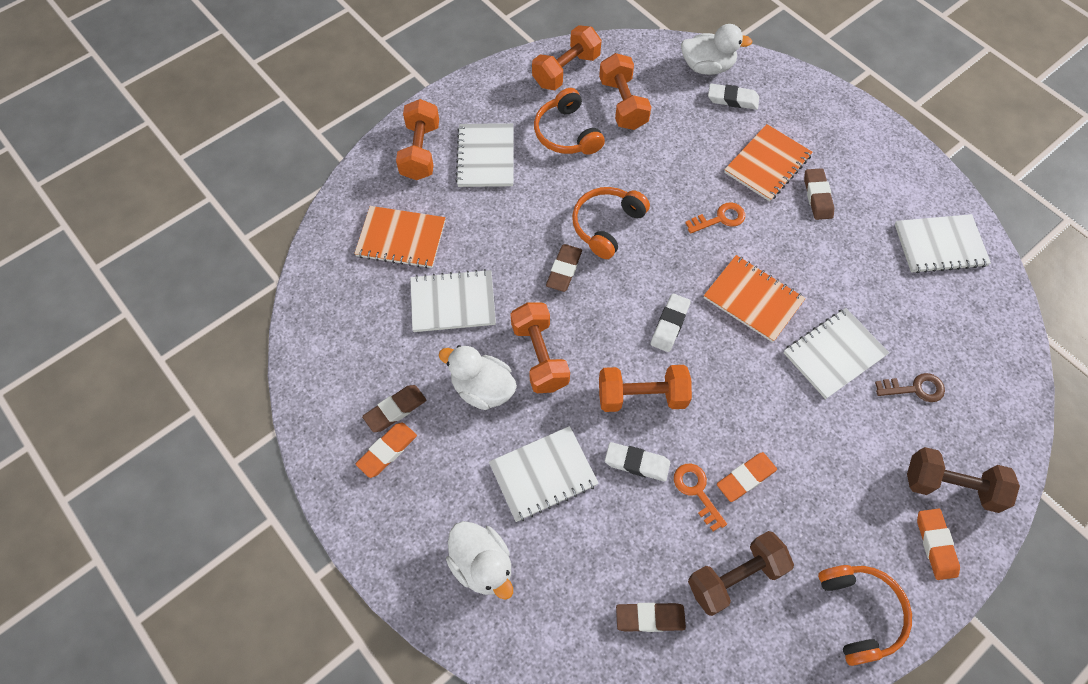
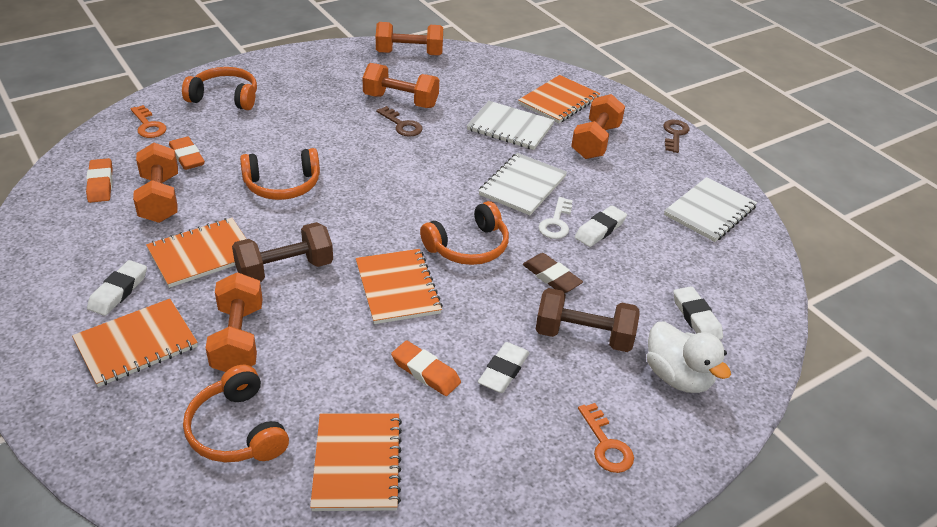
brown eraser: 4 -> 1
brown key: 1 -> 2
orange headphones: 3 -> 4
orange notebook: 3 -> 5
white duck: 3 -> 1
white eraser: 3 -> 4
white key: 0 -> 1
white notebook: 5 -> 3

